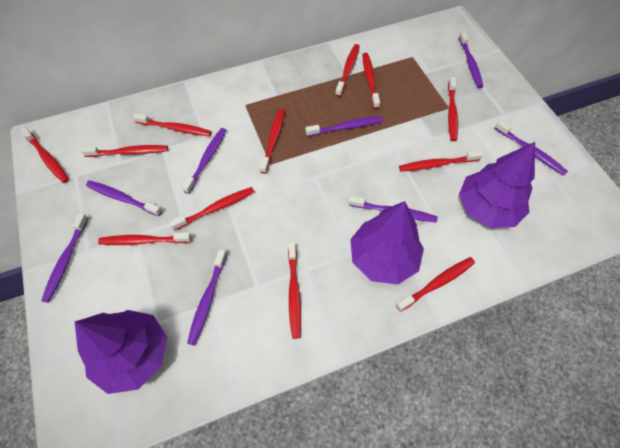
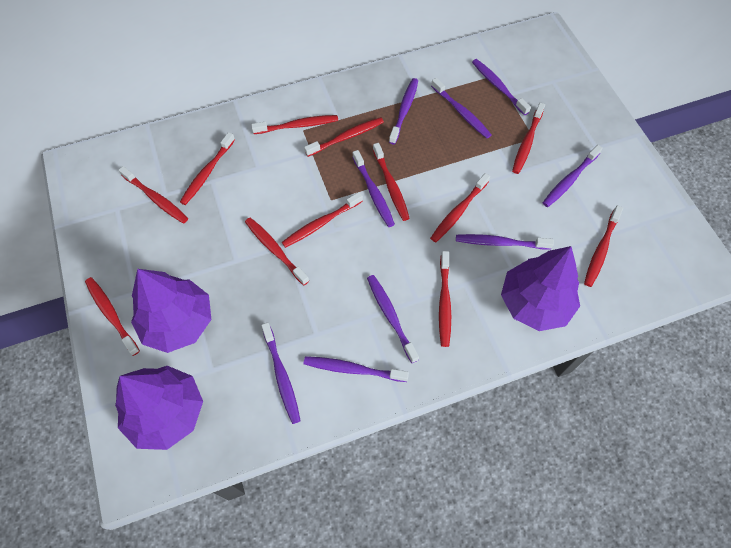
purple toothbrush: 8 -> 9

